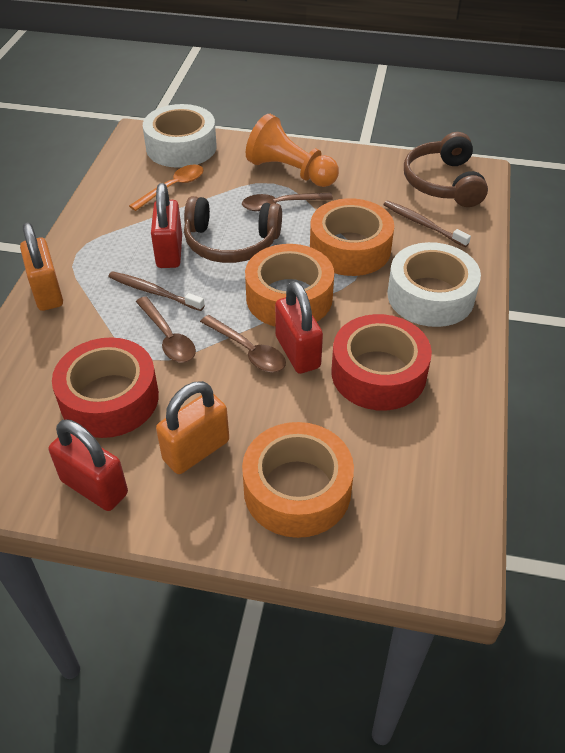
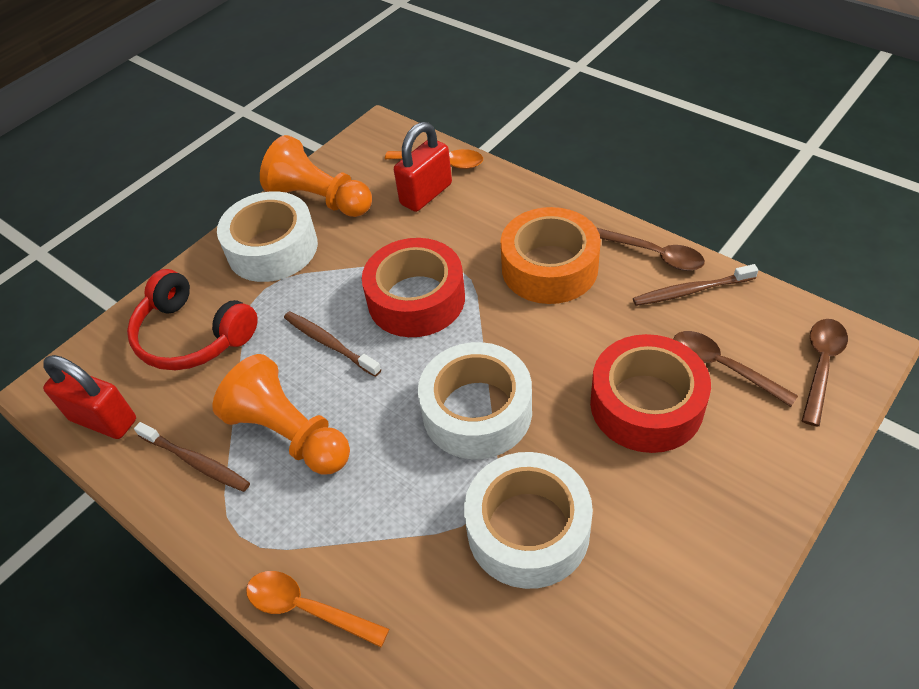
brown headphones: 2 -> 0
brown toothbrush: 2 -> 3
orange padlock: 2 -> 0
orange pawn: 1 -> 2
orange spoon: 1 -> 2
orange tape: 3 -> 1
red headphones: 0 -> 1
red padlock: 3 -> 2
white tape: 2 -> 3

